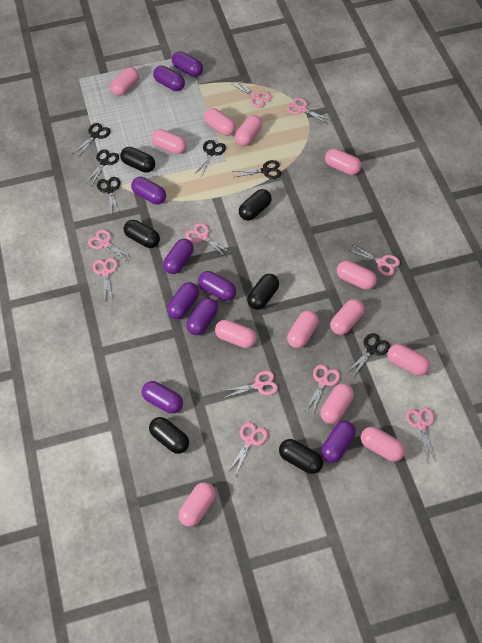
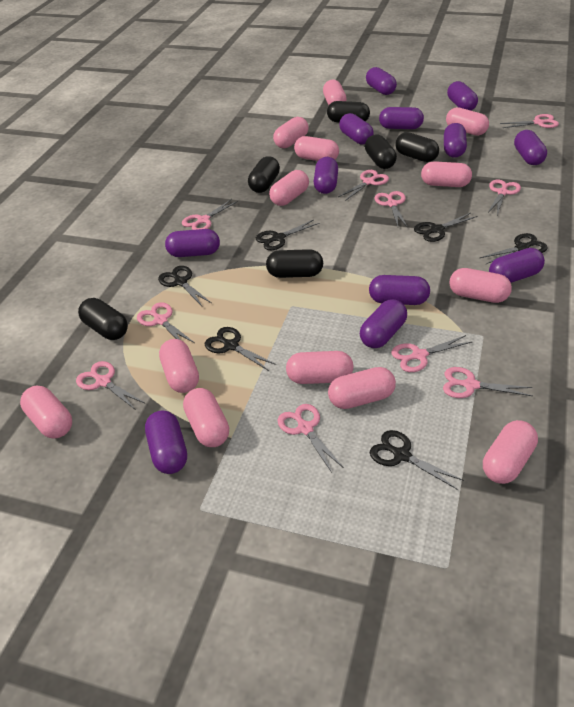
purple capsule: 9 -> 12

